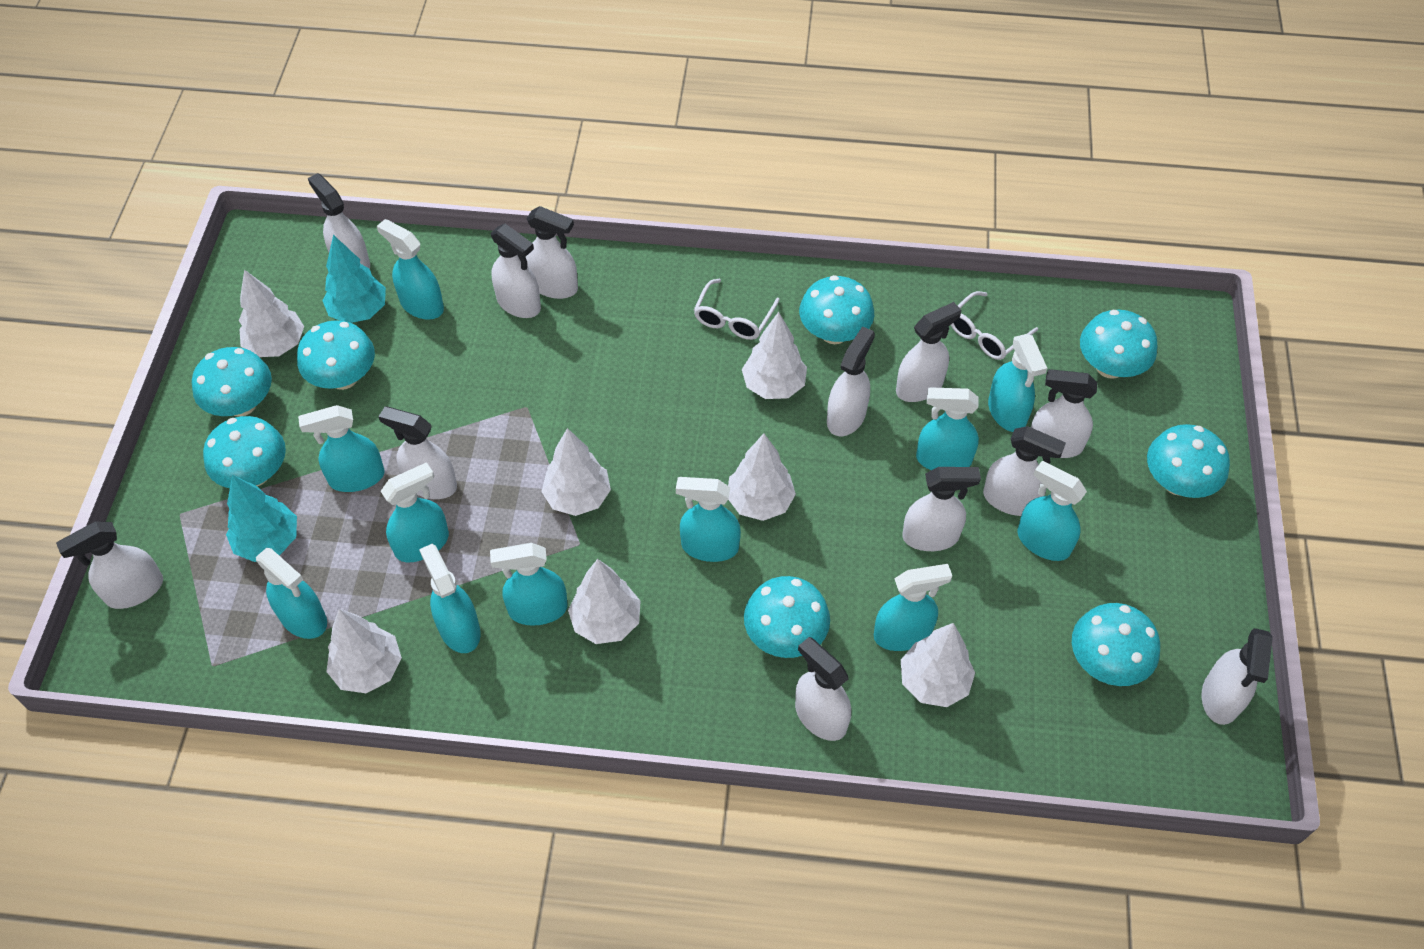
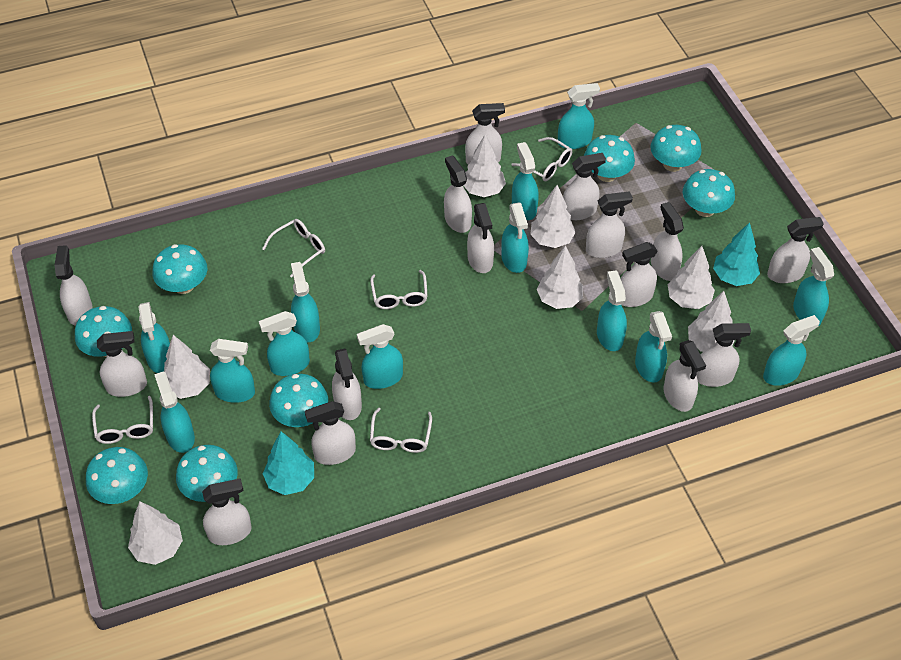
turquoise spray bottle: 11 -> 13
white glasses: 2 -> 5
white spray bottle: 12 -> 15

